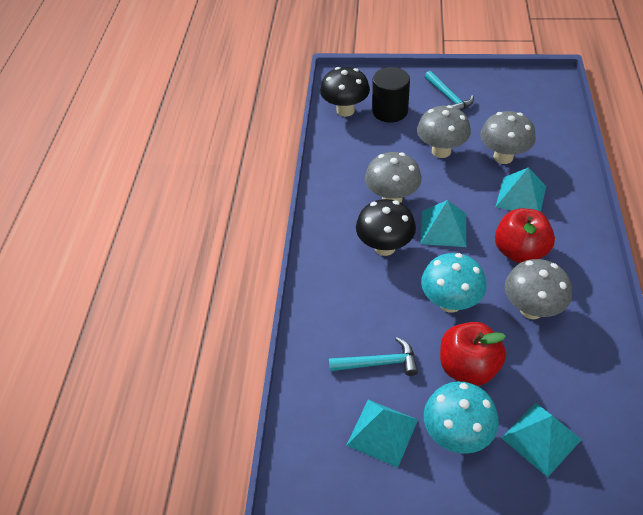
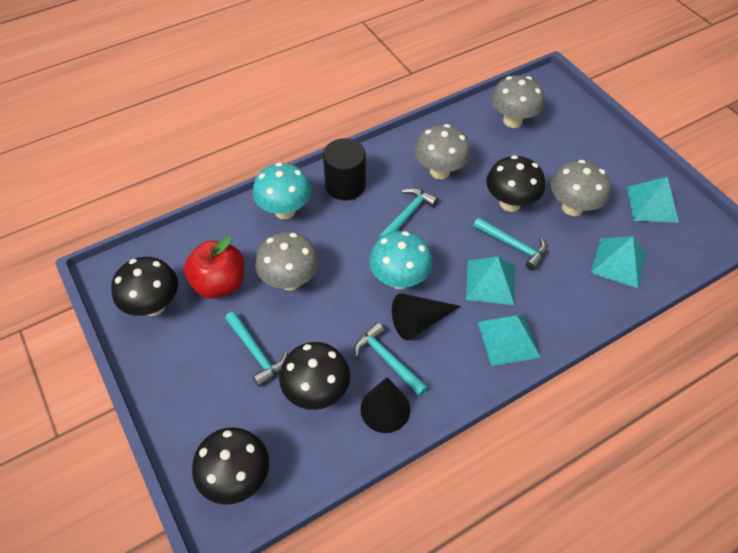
black cone: 0 -> 2
black mushroom: 2 -> 4
red apple: 2 -> 1
turquoise hammer: 2 -> 4

